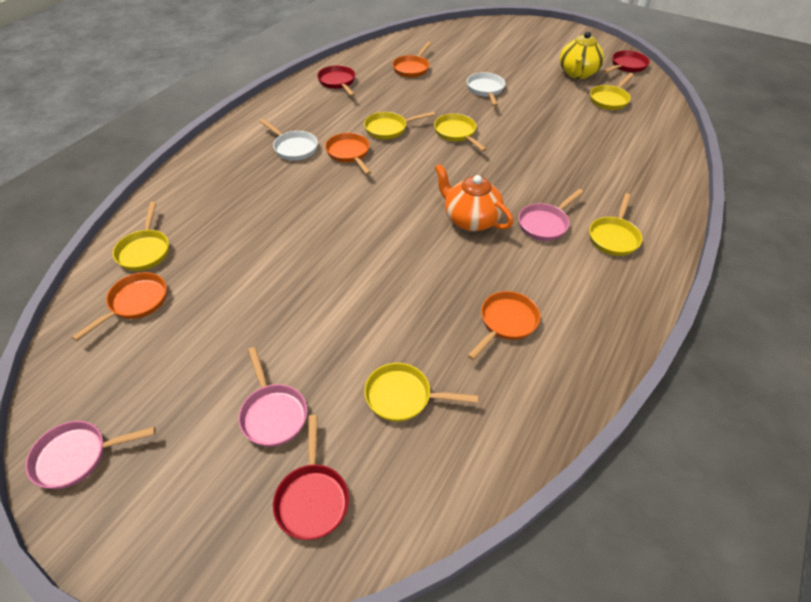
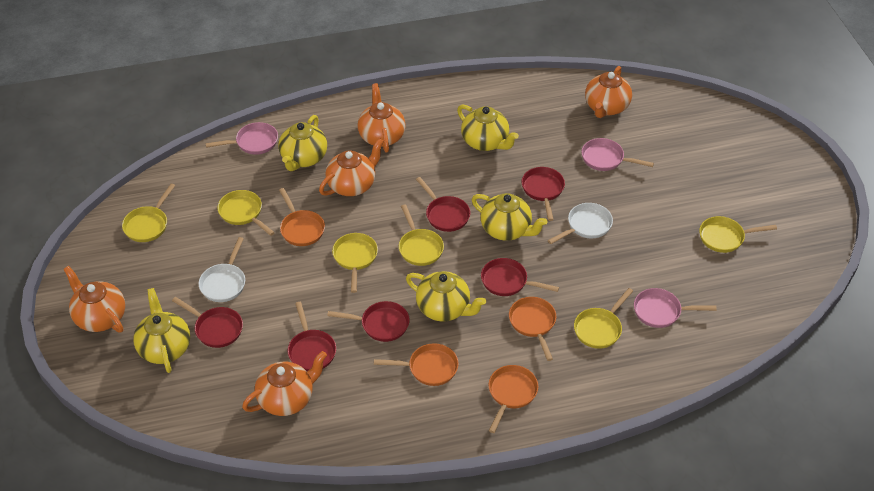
orange teapot: 1 -> 5
red pan: 3 -> 6
yellow teapot: 1 -> 5

